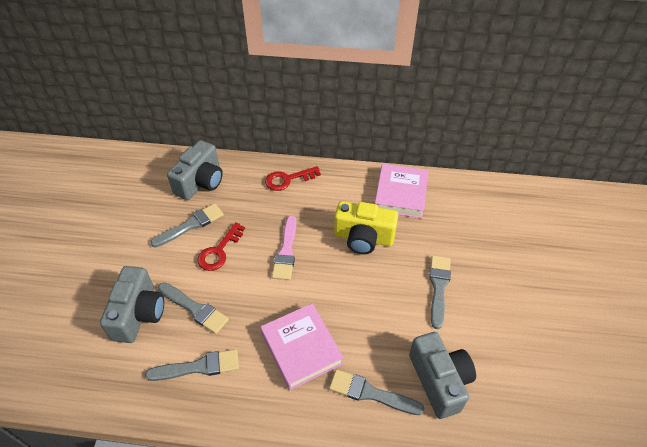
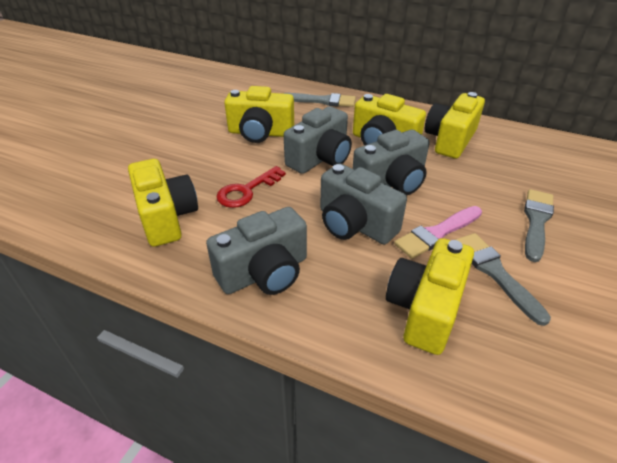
grey brush: 5 -> 3
grey camera: 3 -> 4
pink book: 2 -> 0
red key: 2 -> 1
yellow camera: 1 -> 5

